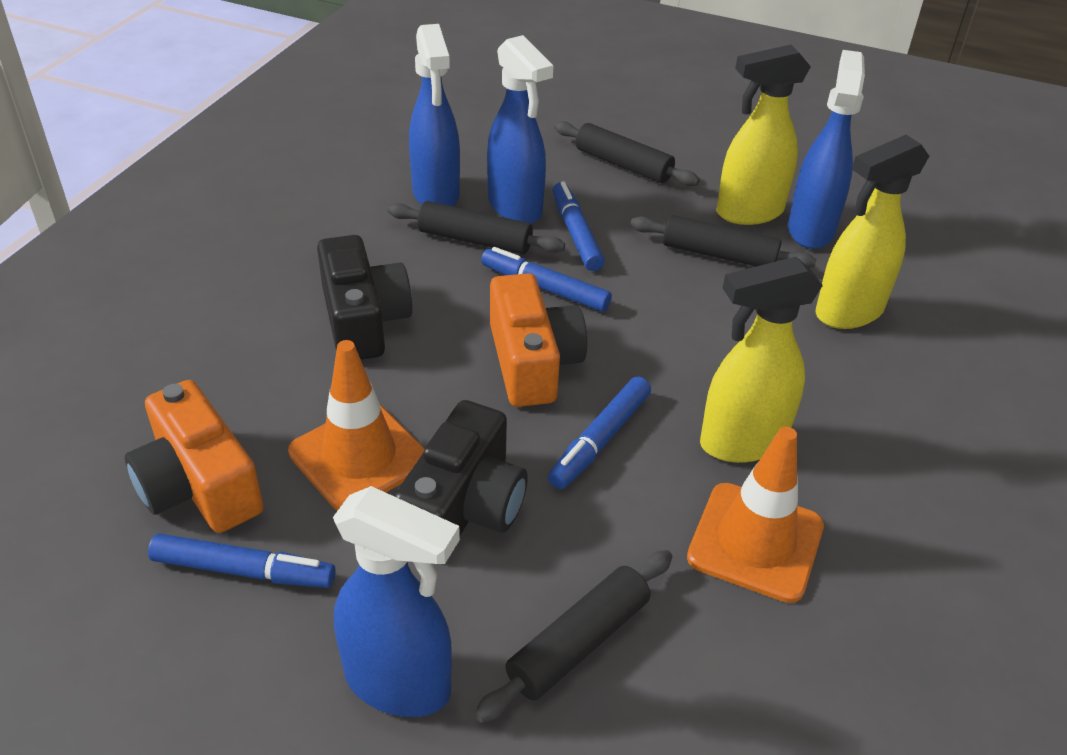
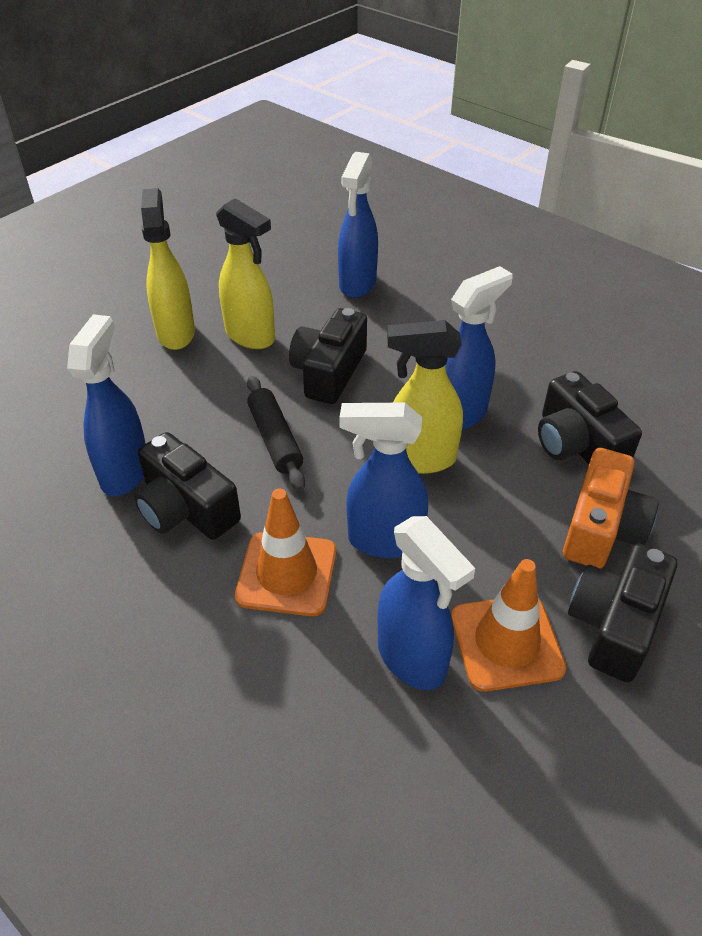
black camera: 2 -> 4
black rolling pin: 4 -> 1
blue marker: 4 -> 0
blue spray bottle: 4 -> 5
orange camera: 2 -> 1

